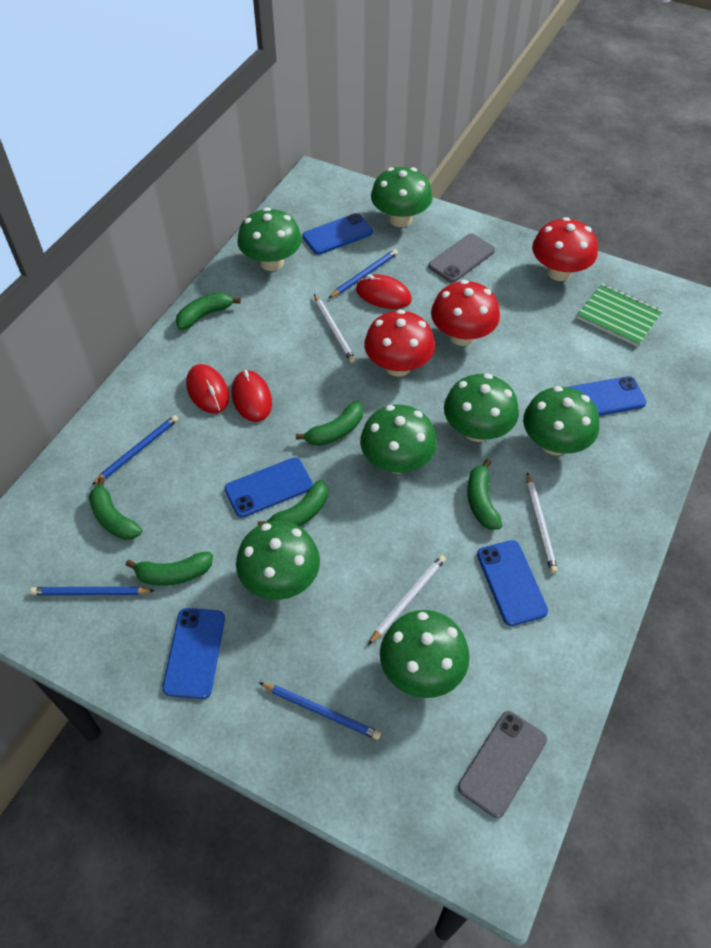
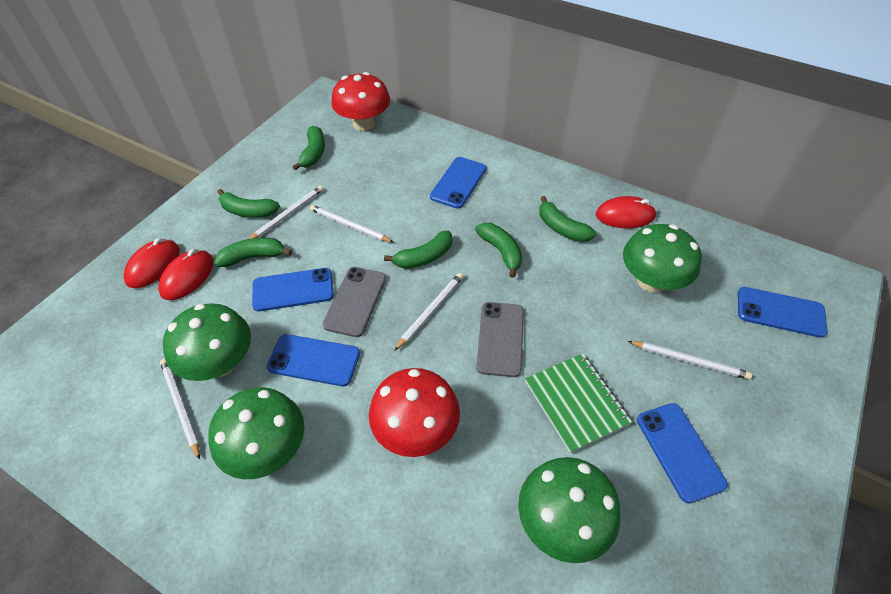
blue pencil: 4 -> 0
green mushroom: 7 -> 4
red mushroom: 3 -> 2
white pencil: 3 -> 5

